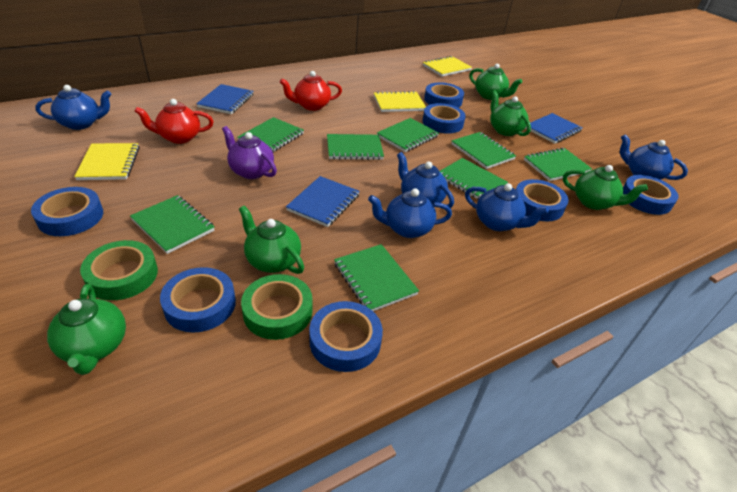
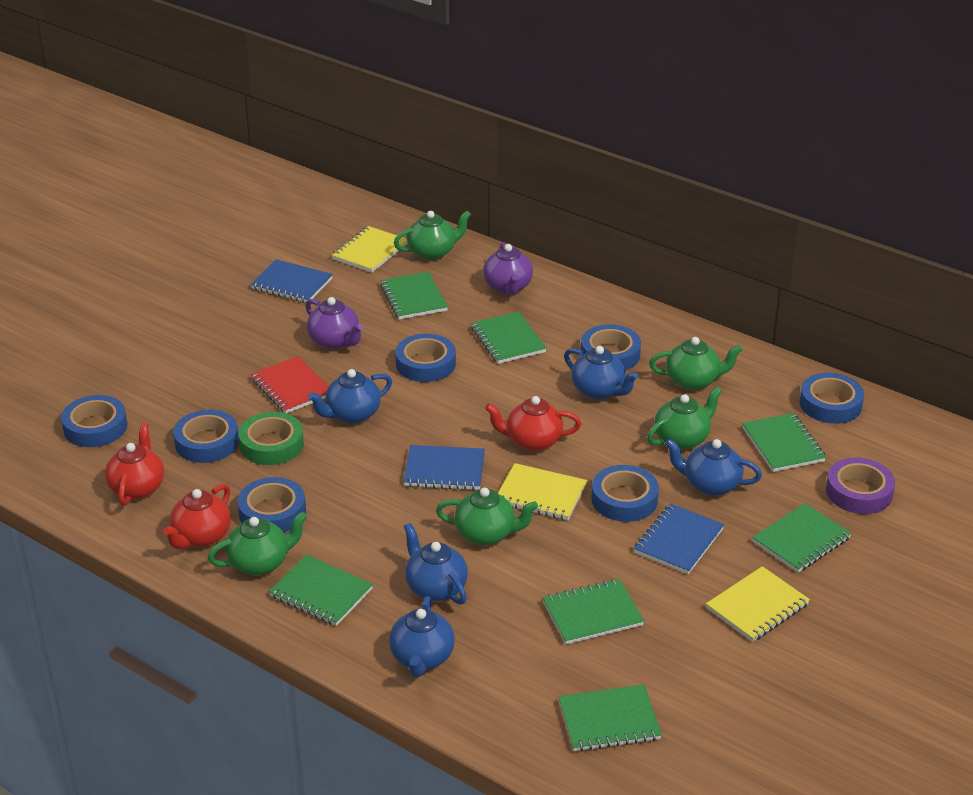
green notebook: 8 -> 7
green tape: 2 -> 1
purple tape: 0 -> 1
purple teapot: 1 -> 2
red notebook: 0 -> 1
red teapot: 2 -> 3

